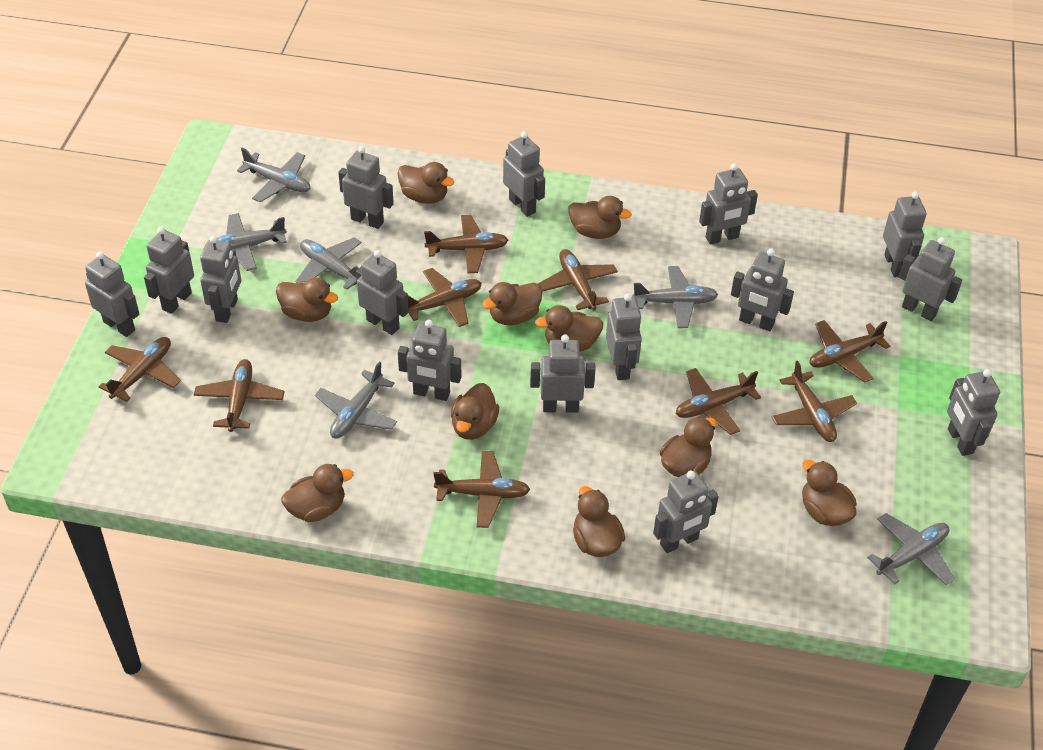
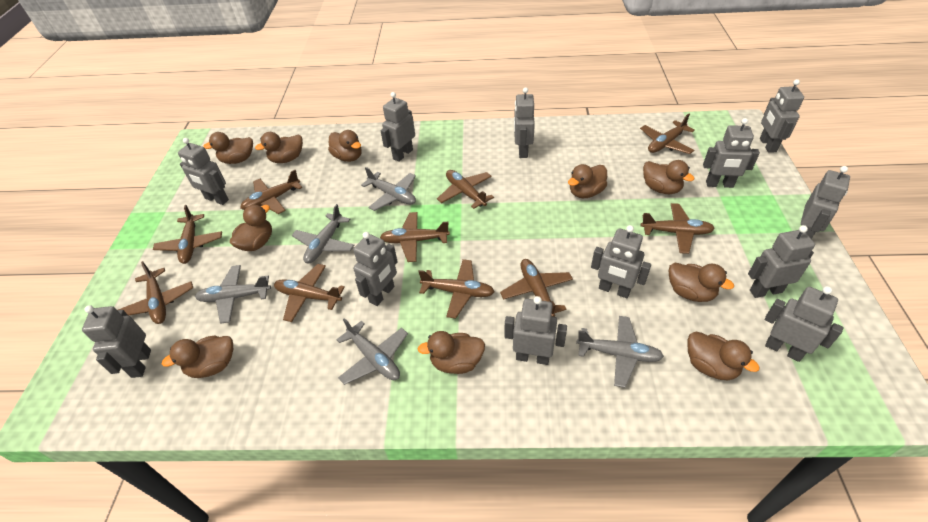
brown plane: 9 -> 10
grey plane: 6 -> 5
grey robot: 15 -> 12

